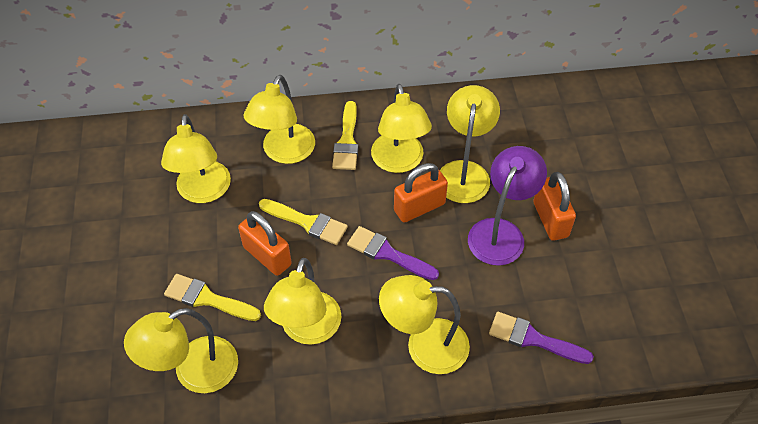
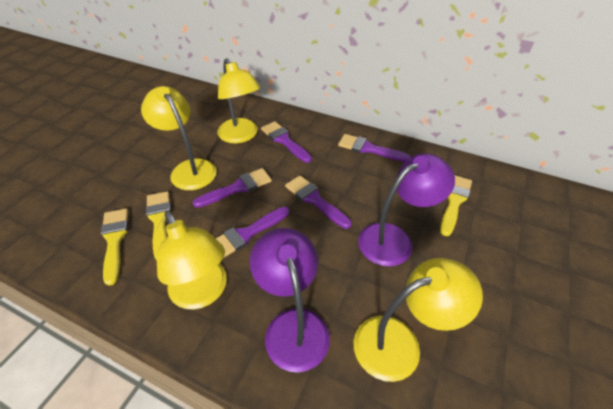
orange padlock: 3 -> 0
purple brush: 2 -> 5
purple lamp: 1 -> 2
yellow lamp: 7 -> 4

